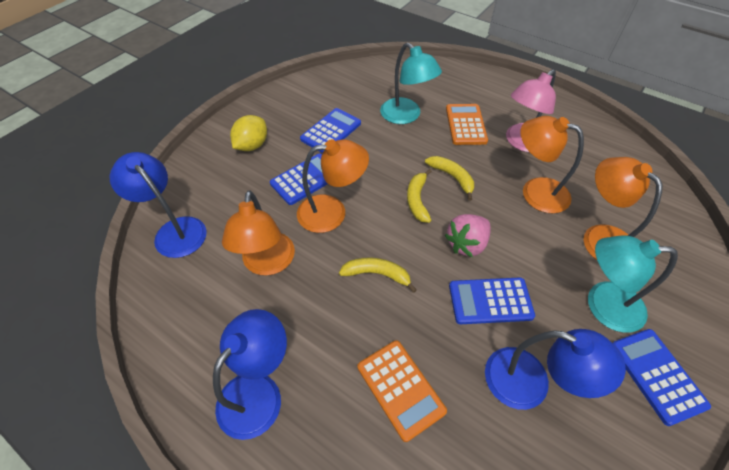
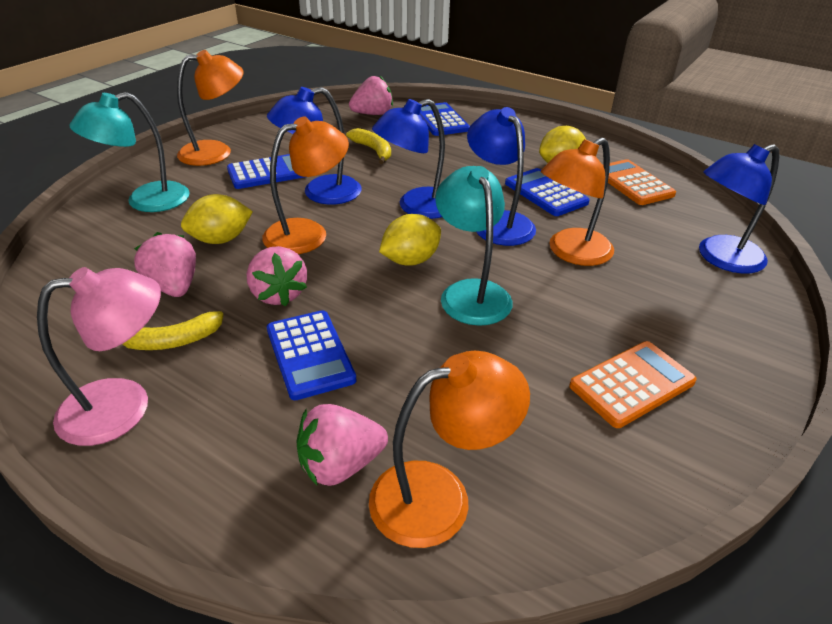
blue lamp: 3 -> 4
pink strawberry: 1 -> 4
yellow banana: 3 -> 2
yellow lemon: 1 -> 3

